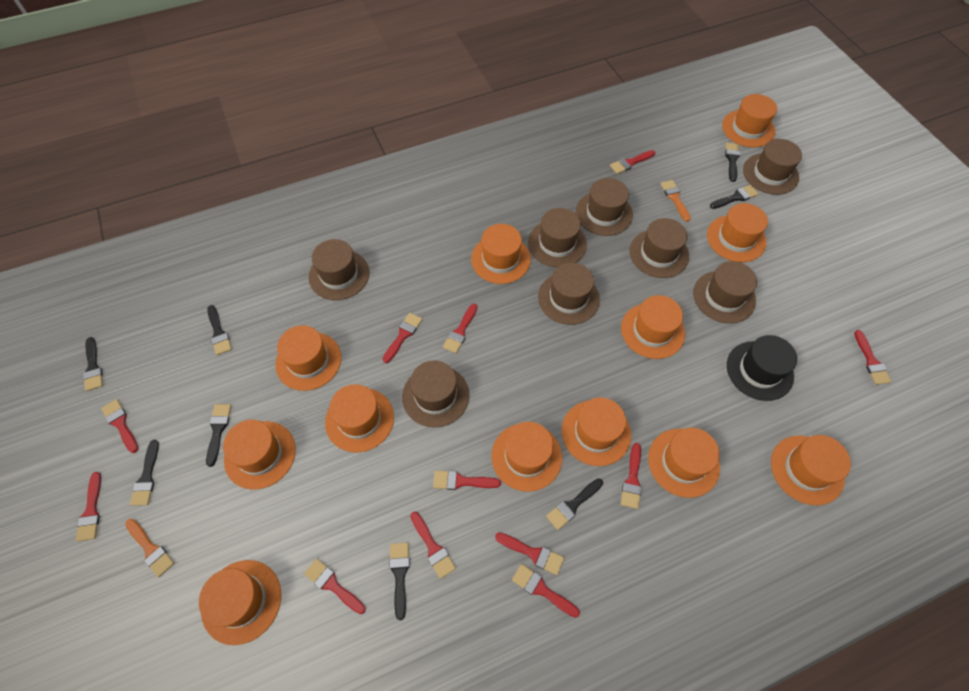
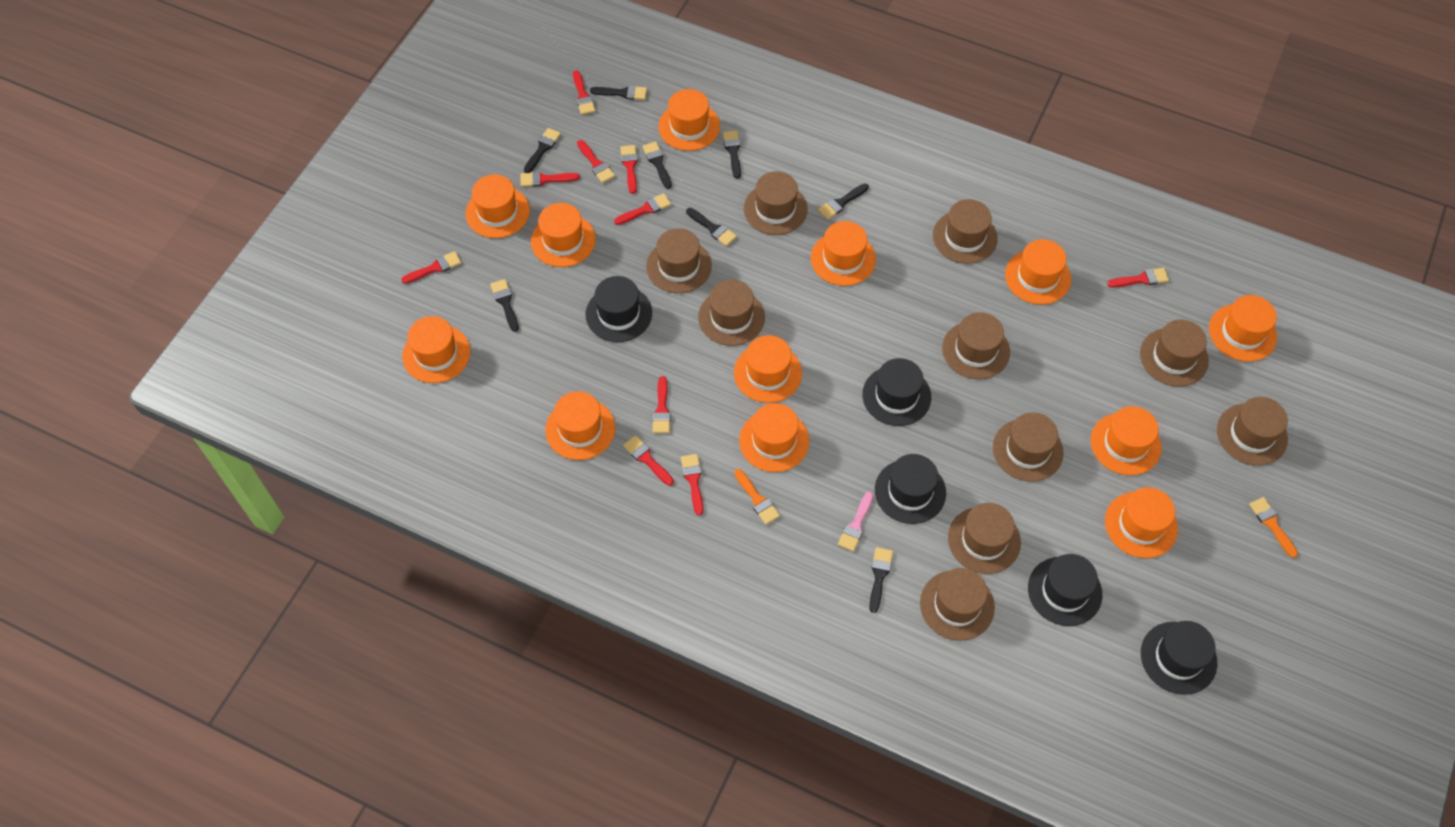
black hat: 1 -> 5
brown hat: 8 -> 10
pink brush: 0 -> 1
red brush: 12 -> 10

